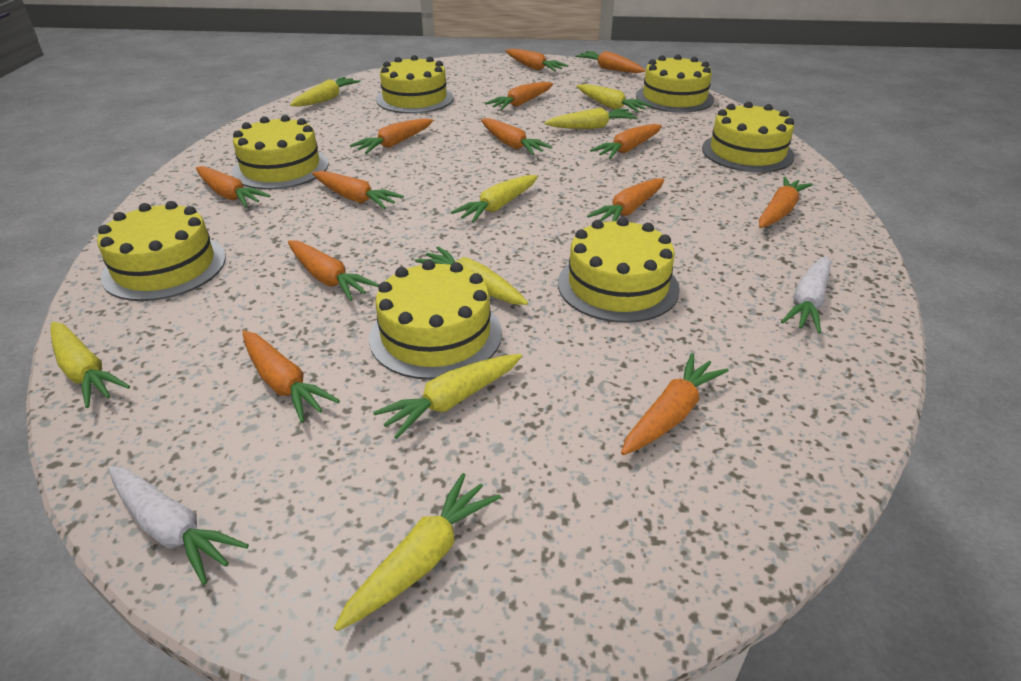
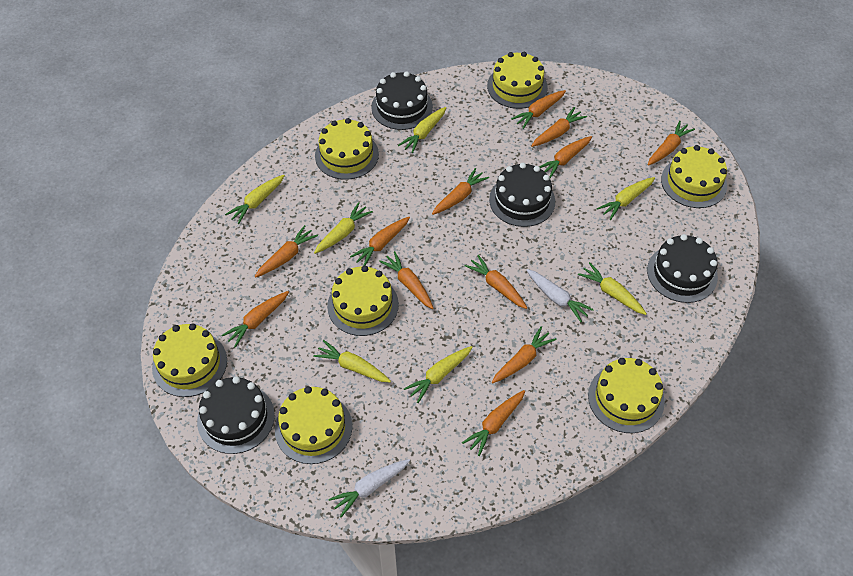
black cake: 0 -> 4
orange carrot: 13 -> 12
yellow carrot: 8 -> 7

